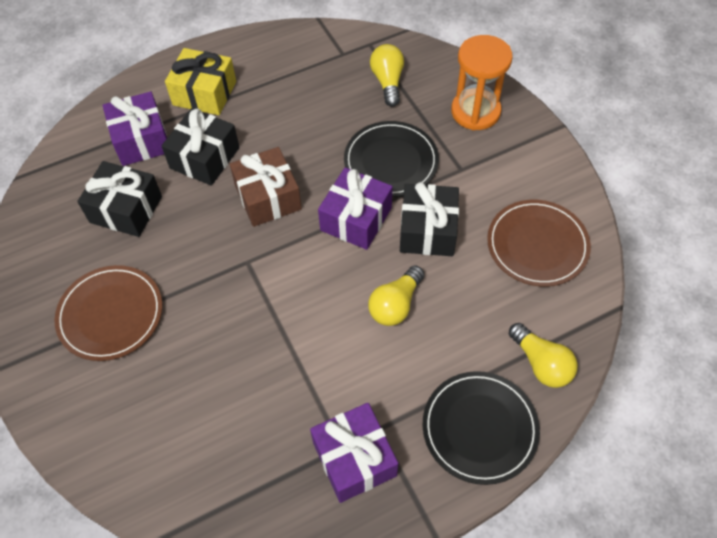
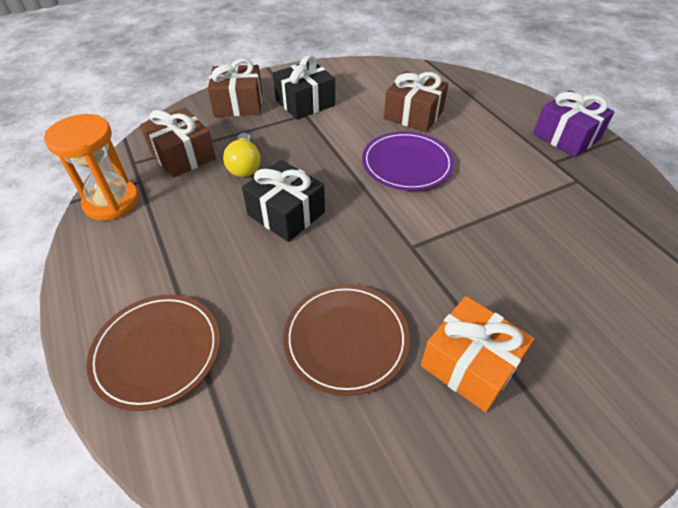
black gift: 3 -> 2
black plate: 2 -> 0
brown gift: 1 -> 3
orange gift: 0 -> 1
purple gift: 3 -> 1
purple plate: 0 -> 1
yellow gift: 1 -> 0
yellow light bulb: 3 -> 1

